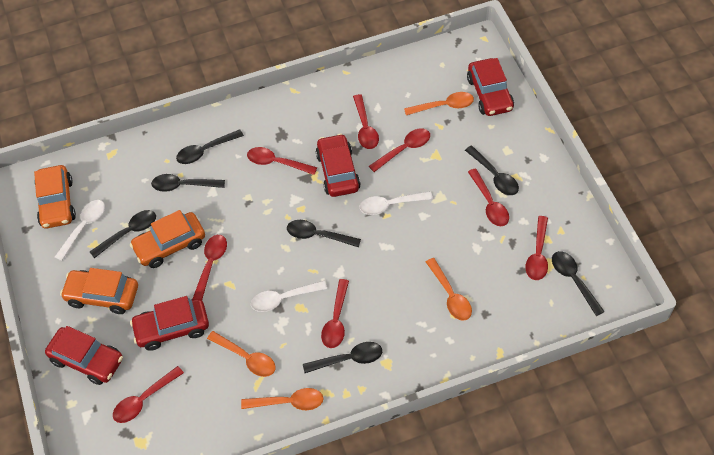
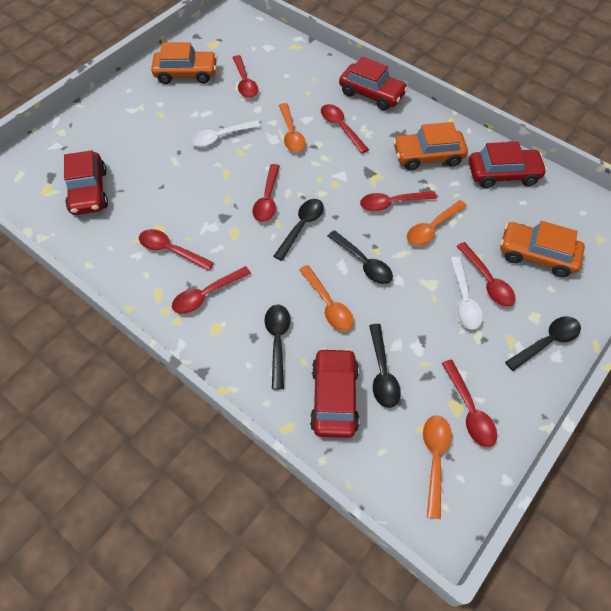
black spoon: 7 -> 5
white spoon: 3 -> 2

